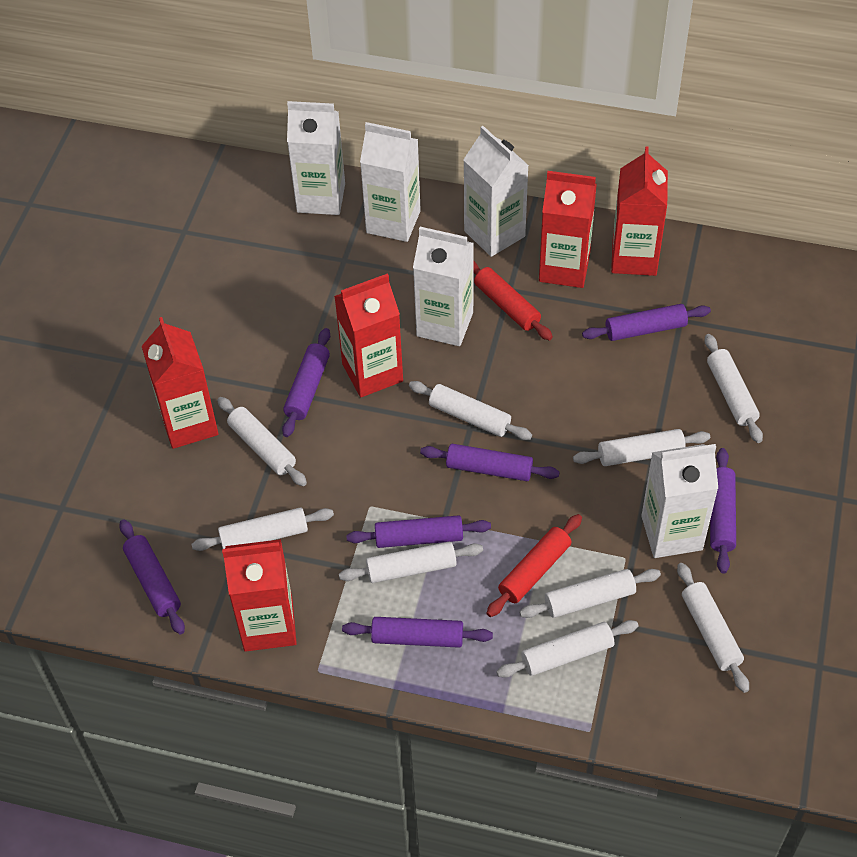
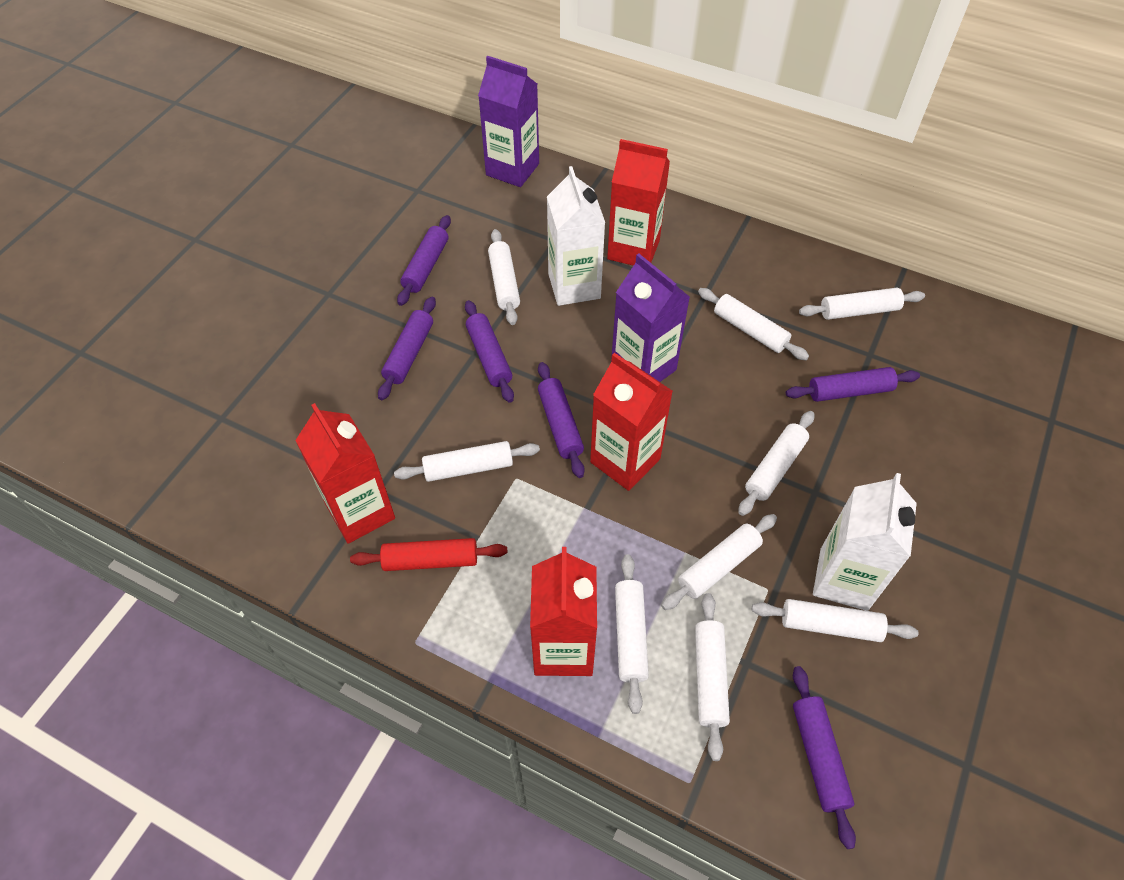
purple carton: 0 -> 2
purple rolling pin: 7 -> 6
red carton: 5 -> 4
red rolling pin: 2 -> 1
white carton: 5 -> 2

